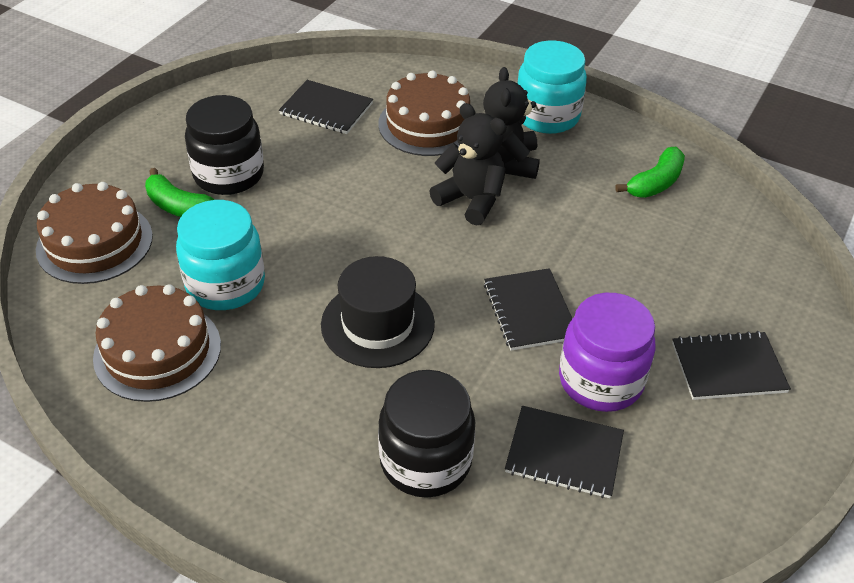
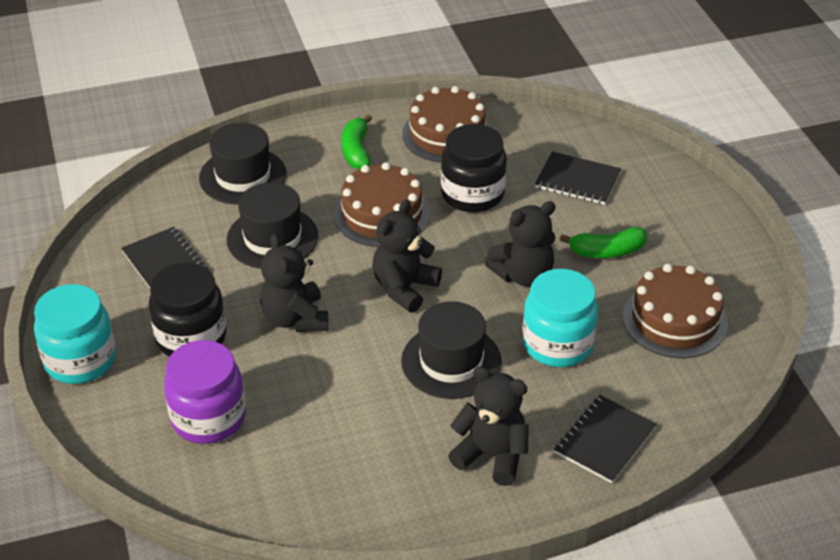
black hat: 1 -> 3
black notebook: 4 -> 3
black teddy bear: 2 -> 4

